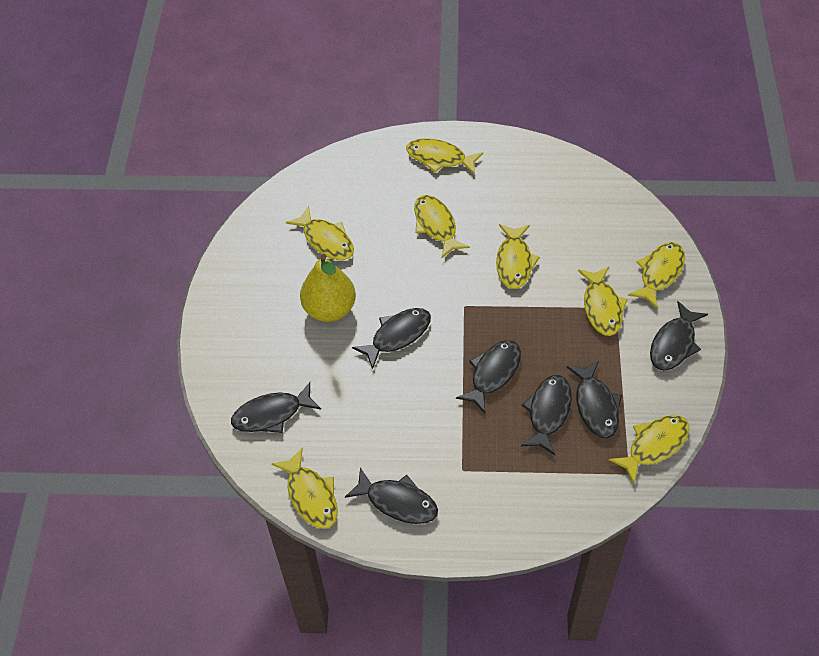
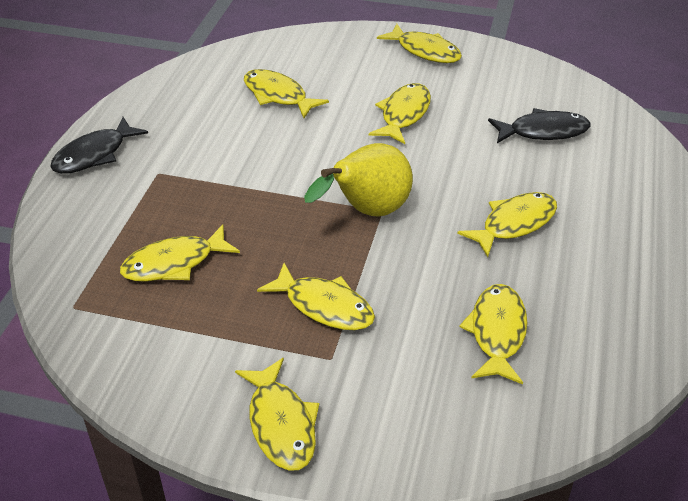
black fish: 7 -> 2

